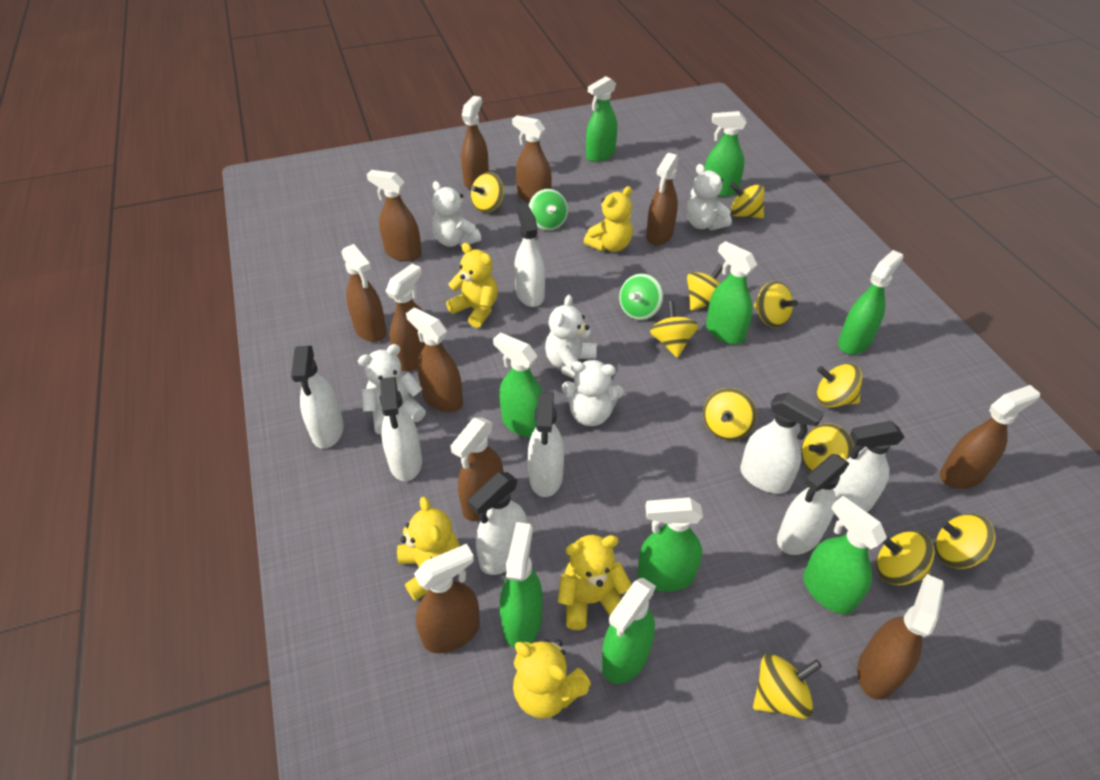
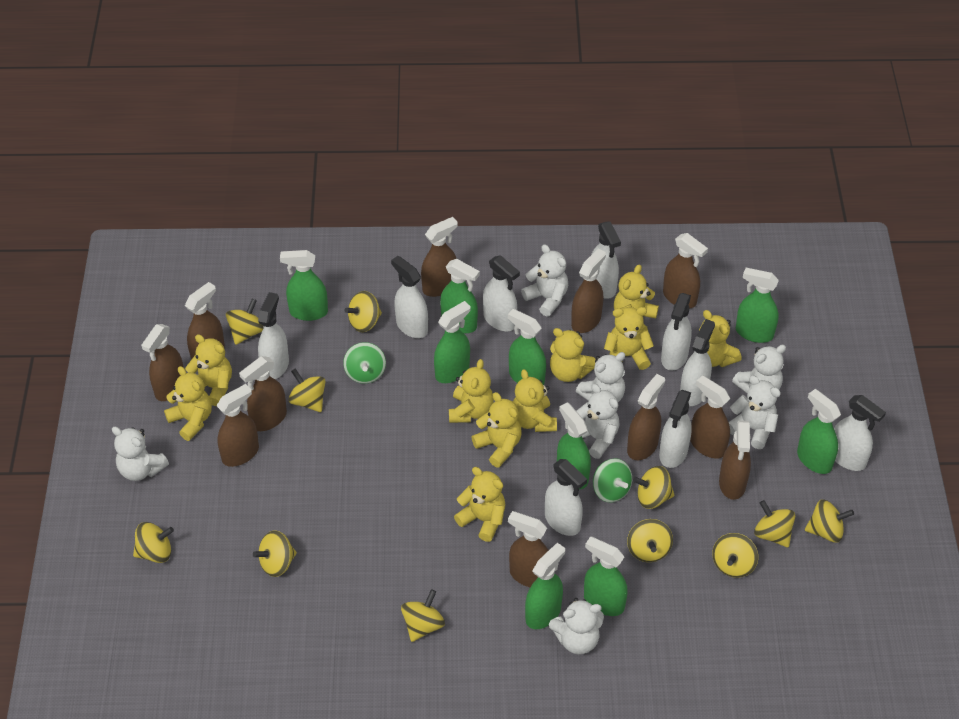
white spray bottle: 8 -> 9
white teddy bear: 5 -> 7
yellow teddy bear: 5 -> 10

